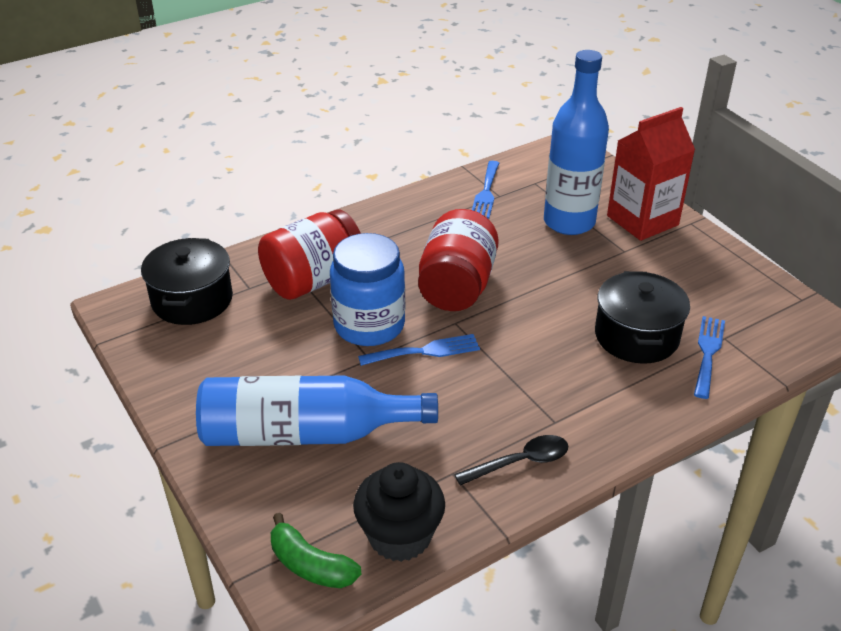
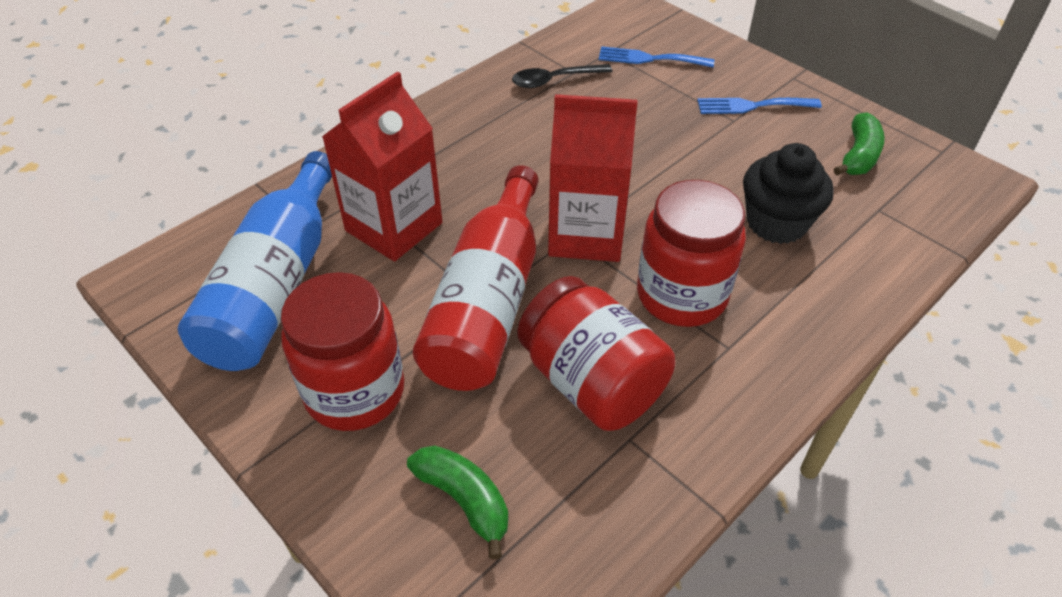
black pot: 2 -> 0
blue bottle: 2 -> 1
blue fork: 3 -> 2
blue jar: 1 -> 0
green banana: 1 -> 2
red bottle: 0 -> 1
red carton: 1 -> 2
red jar: 2 -> 3

